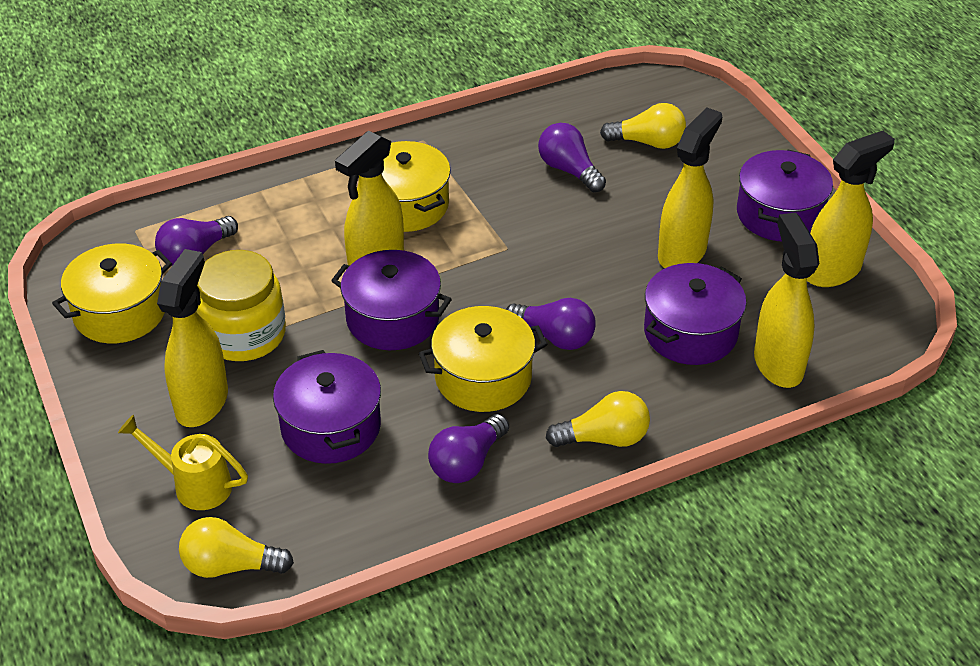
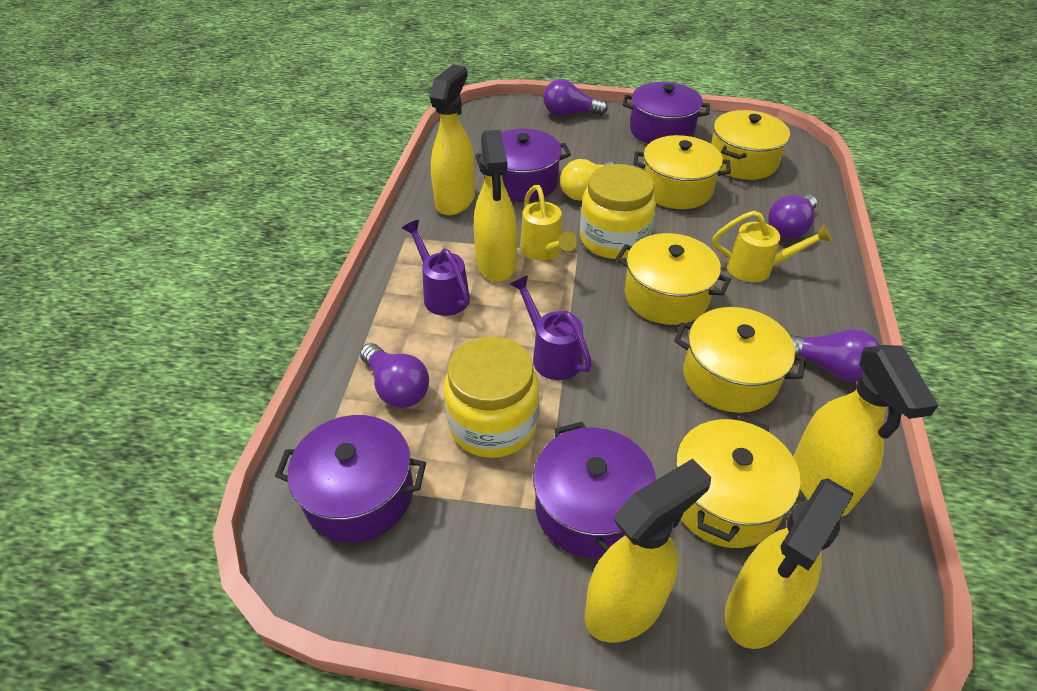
purple watering can: 0 -> 2
yellow jar: 1 -> 2
yellow light bulb: 3 -> 1
yellow pot: 3 -> 5
yellow watering can: 1 -> 2

